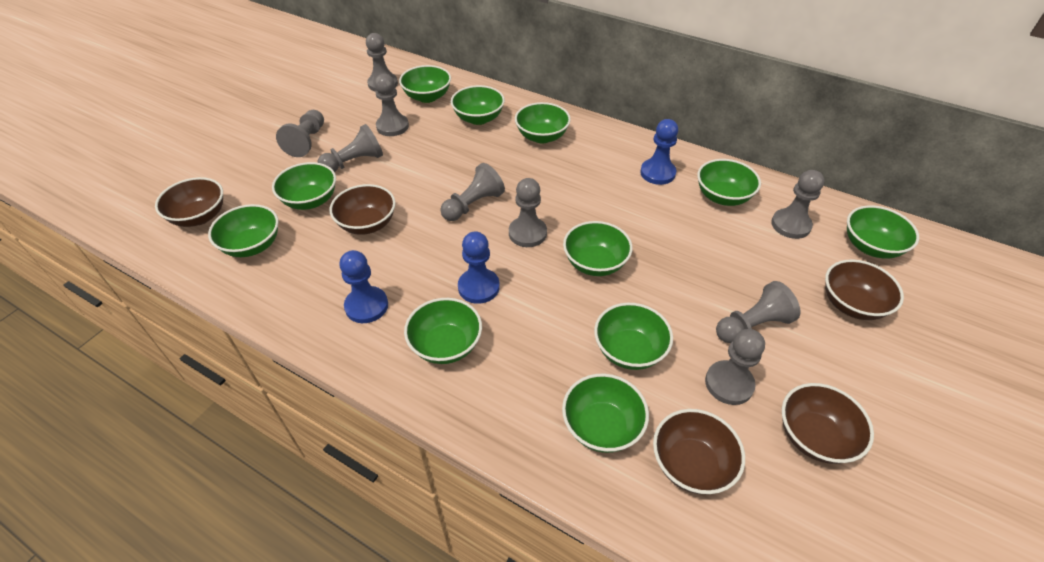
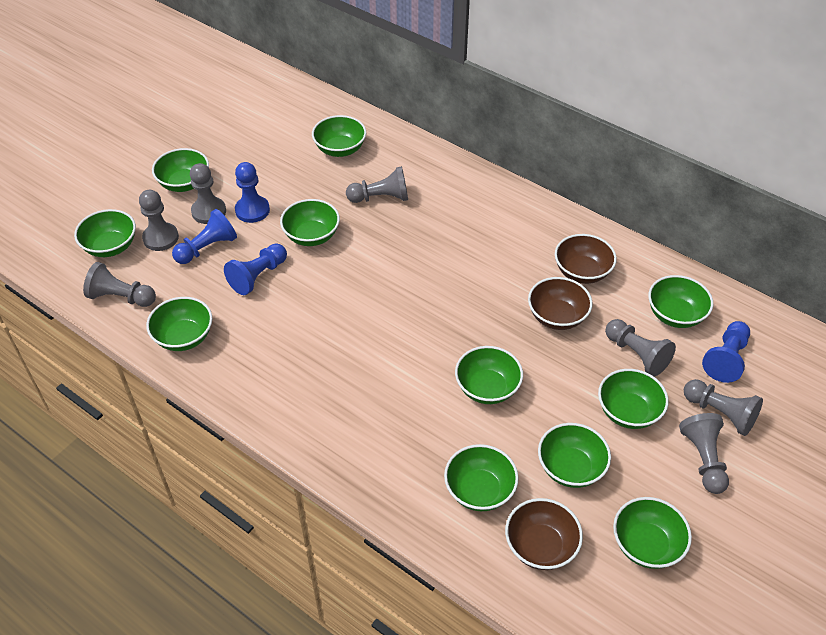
blue pawn: 3 -> 4
brown bowl: 5 -> 3
grey pawn: 9 -> 7

